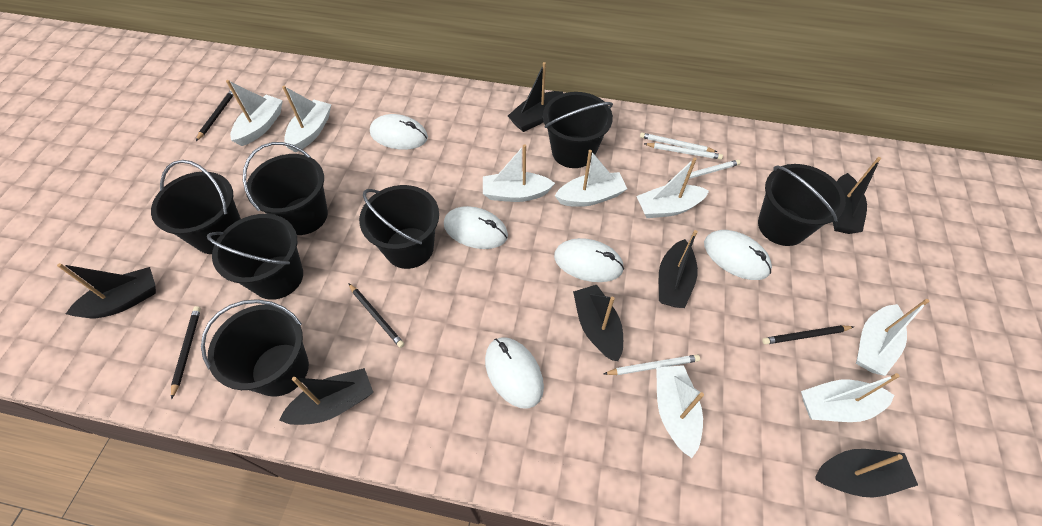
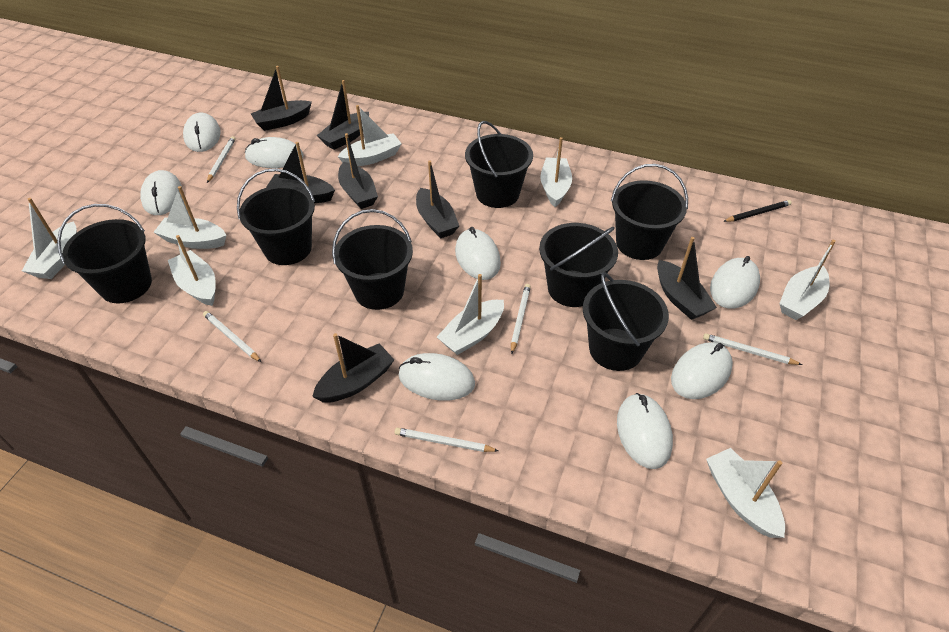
black pencil: 4 -> 1
white mouse: 5 -> 8
white pencil: 4 -> 5

